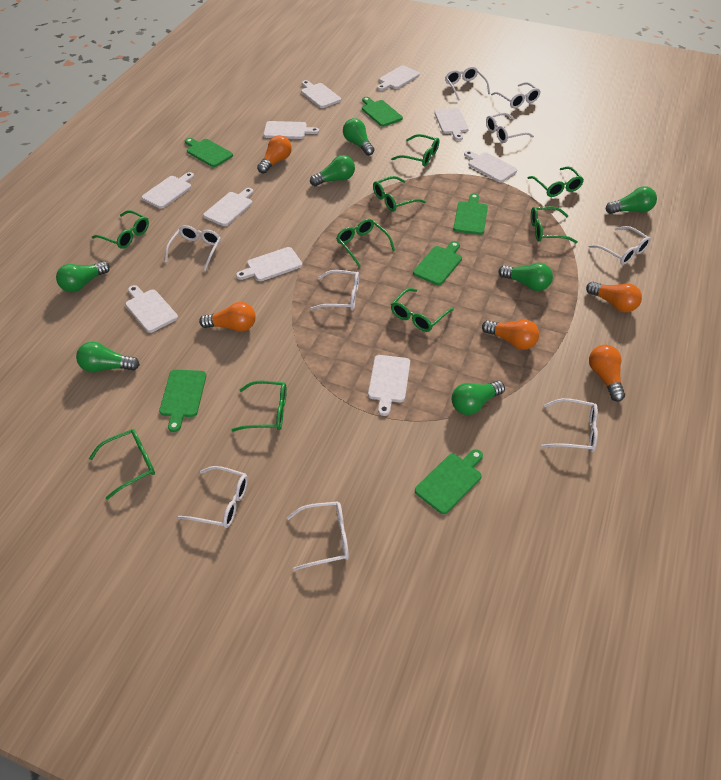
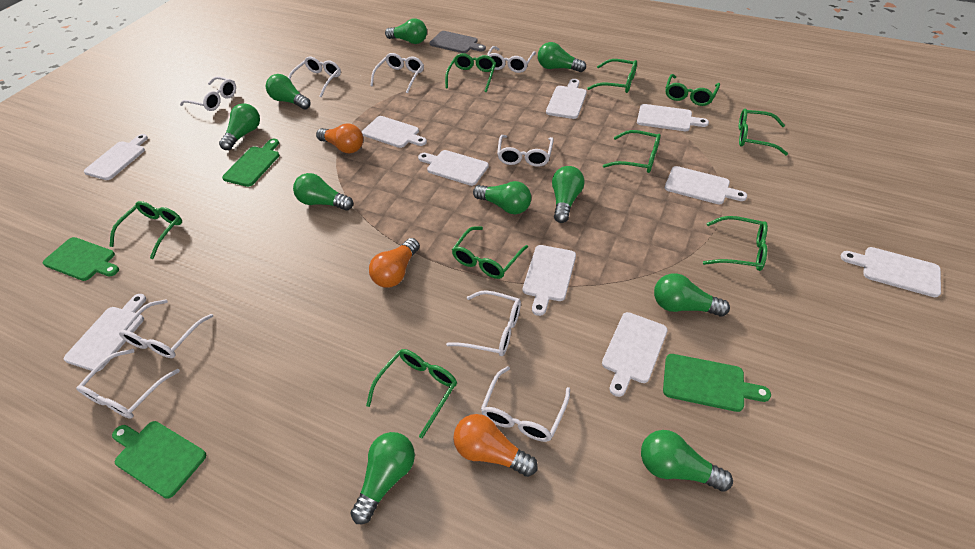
green cutting board: 6 -> 4
green light bulb: 7 -> 10
grey cutting board: 0 -> 1
orange light bulb: 5 -> 3

